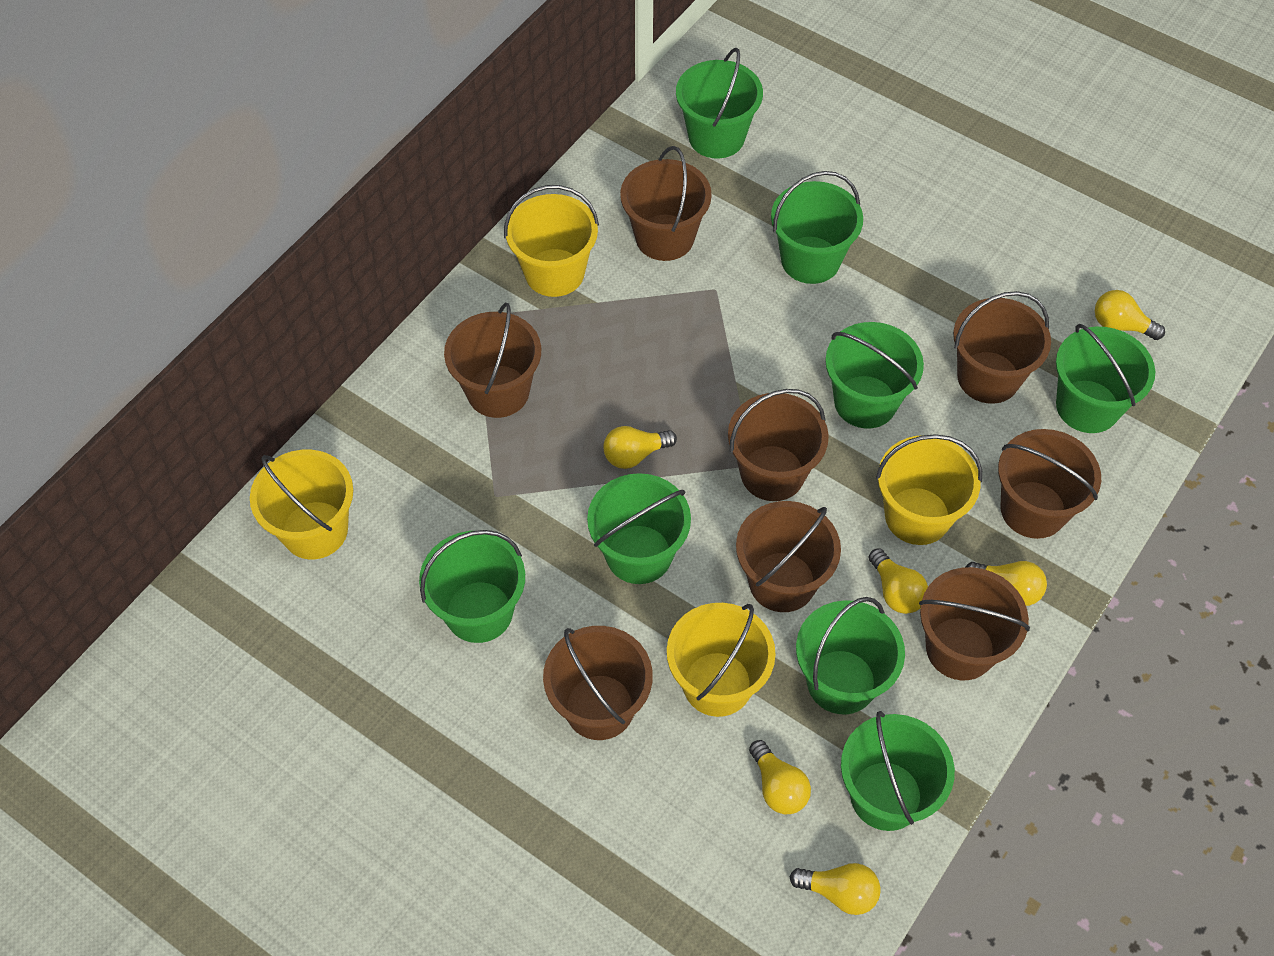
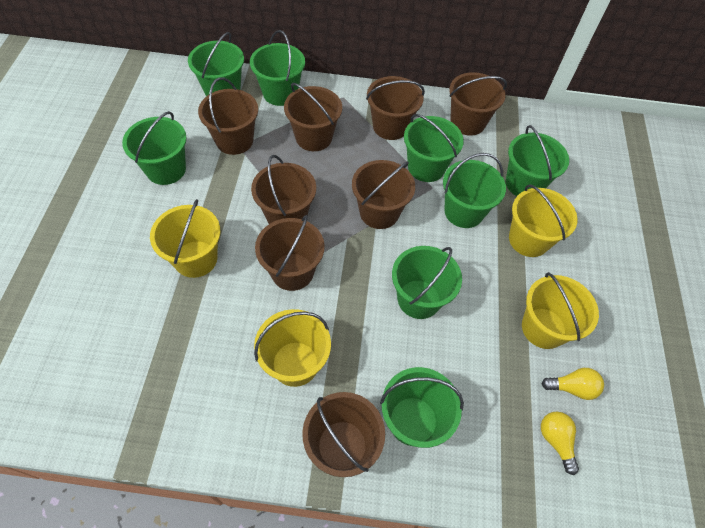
yellow light bulb: 6 -> 2

